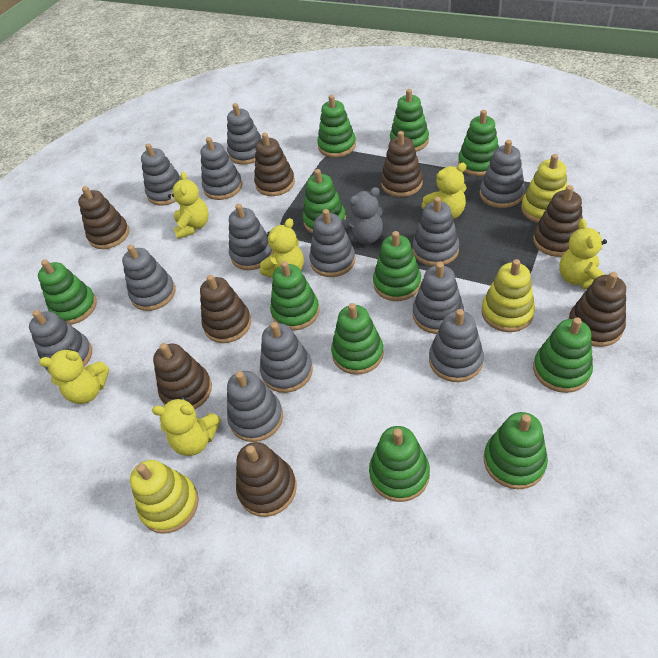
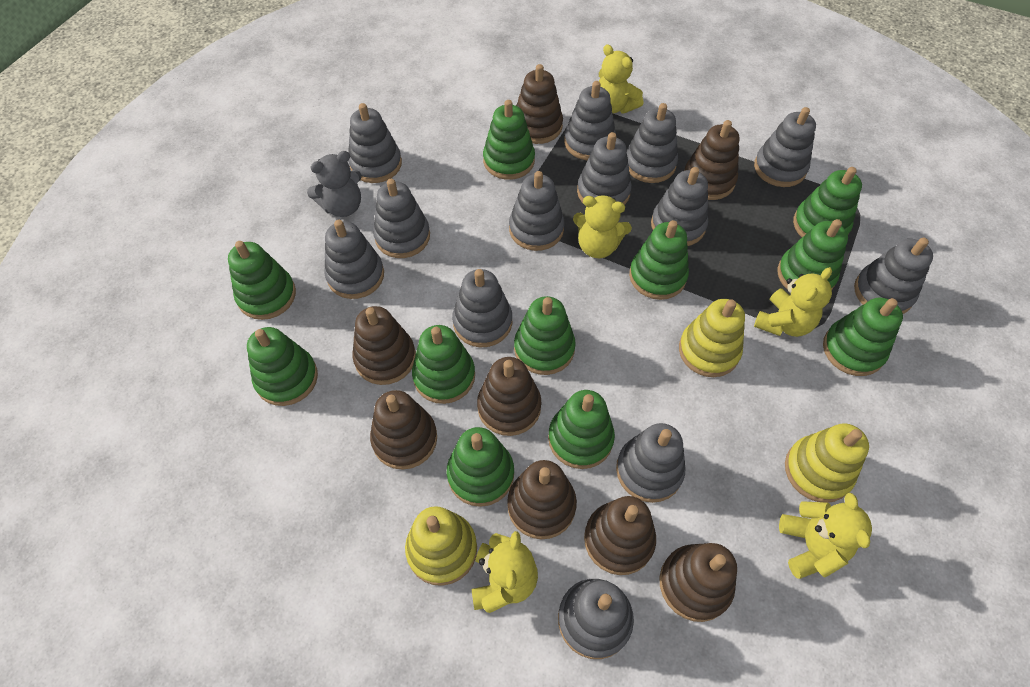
yellow teddy bear: 6 -> 5

